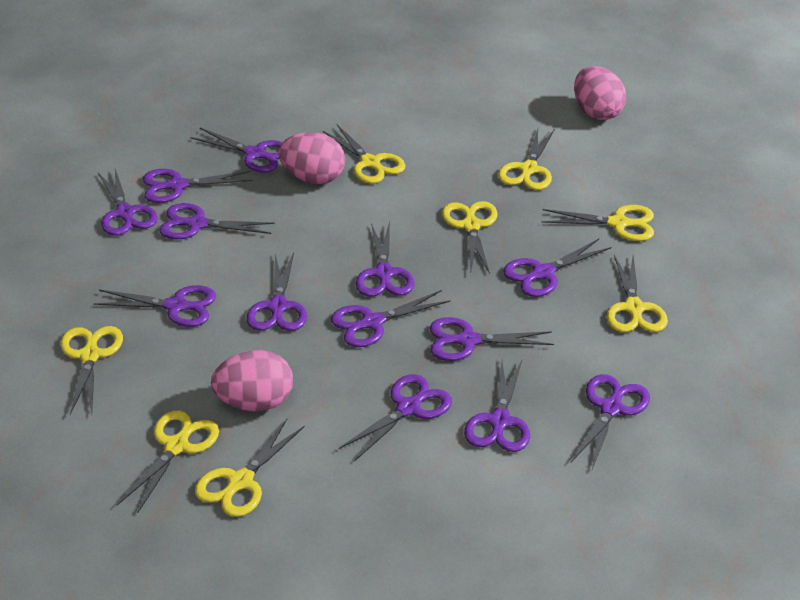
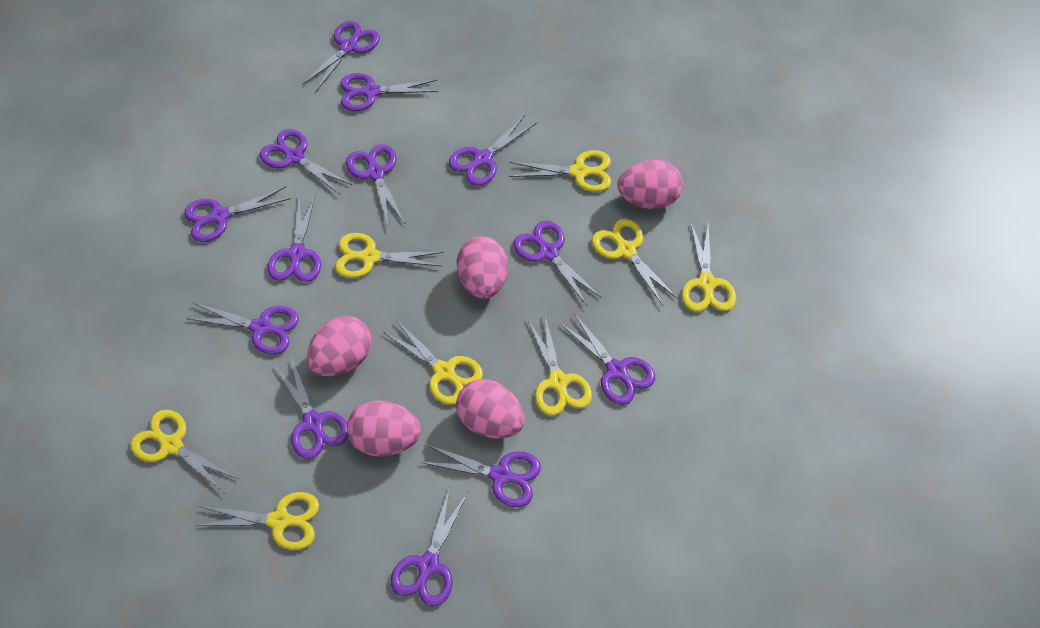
pink egg: 3 -> 5

